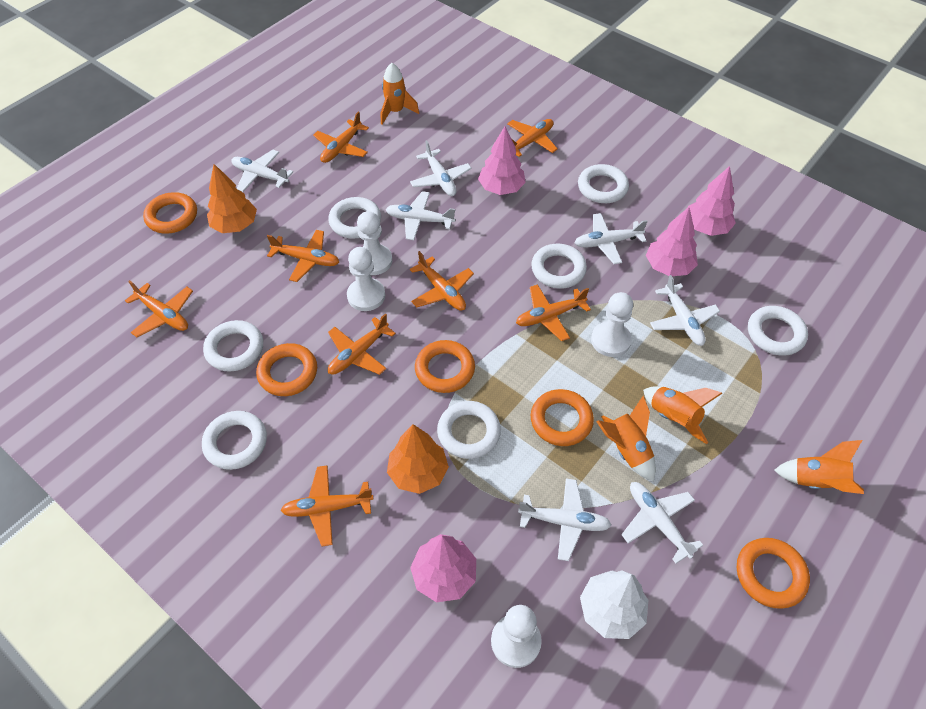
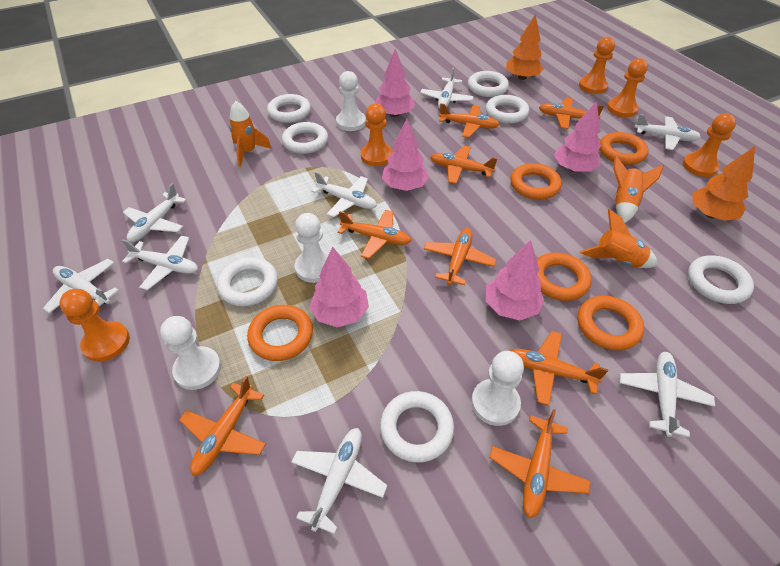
orange pawn: 0 -> 5
orange rocket: 4 -> 3
pink tree: 4 -> 5
white plane: 7 -> 8
white tree: 1 -> 0

